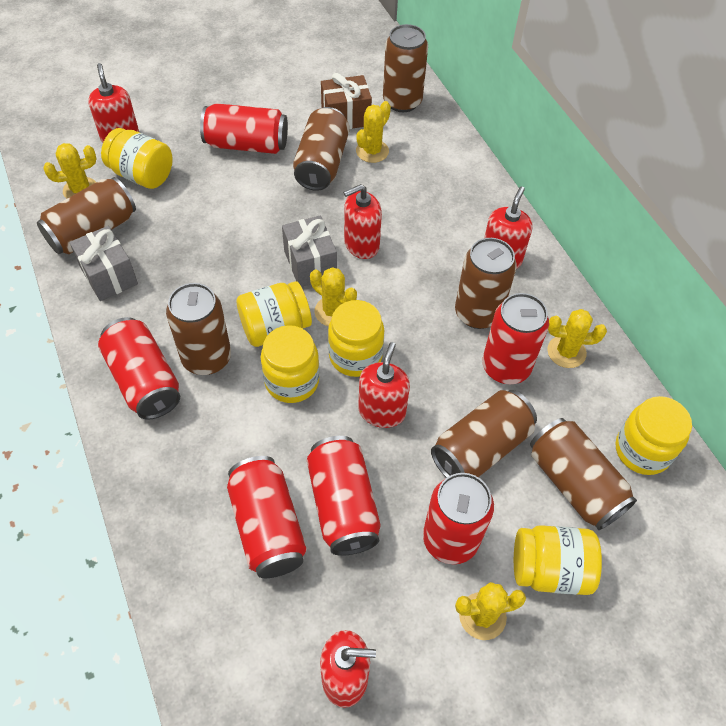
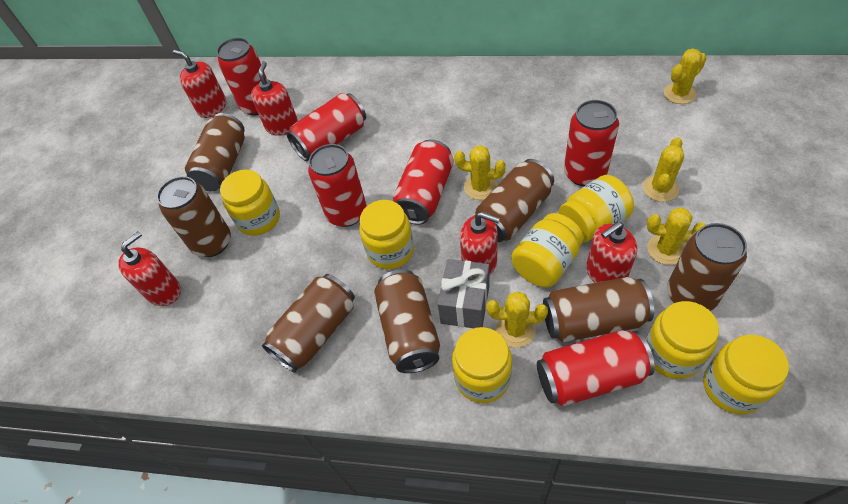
brown gift: 1 -> 0
grey gift: 2 -> 1
yellow jar: 6 -> 7

